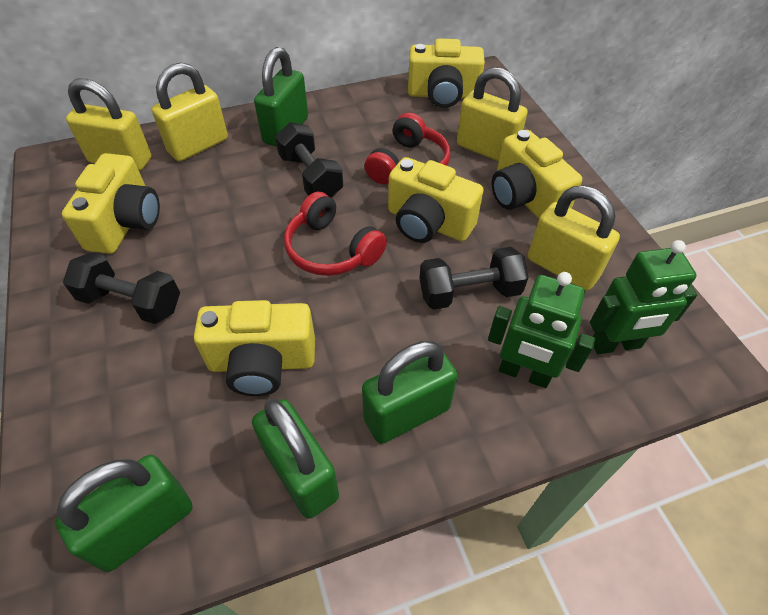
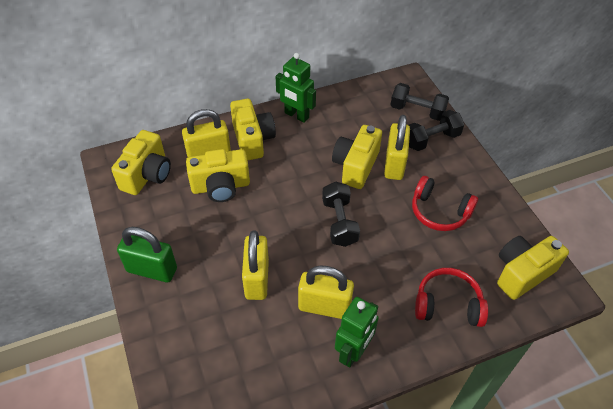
green padlock: 4 -> 1

